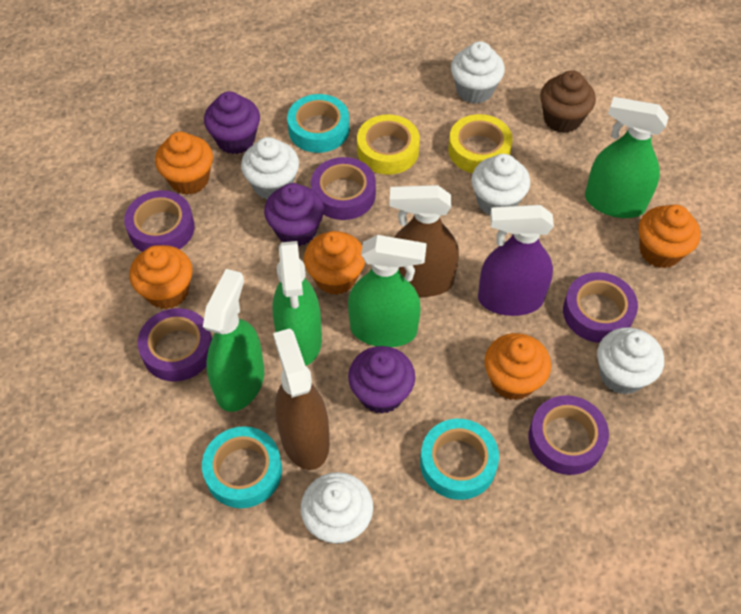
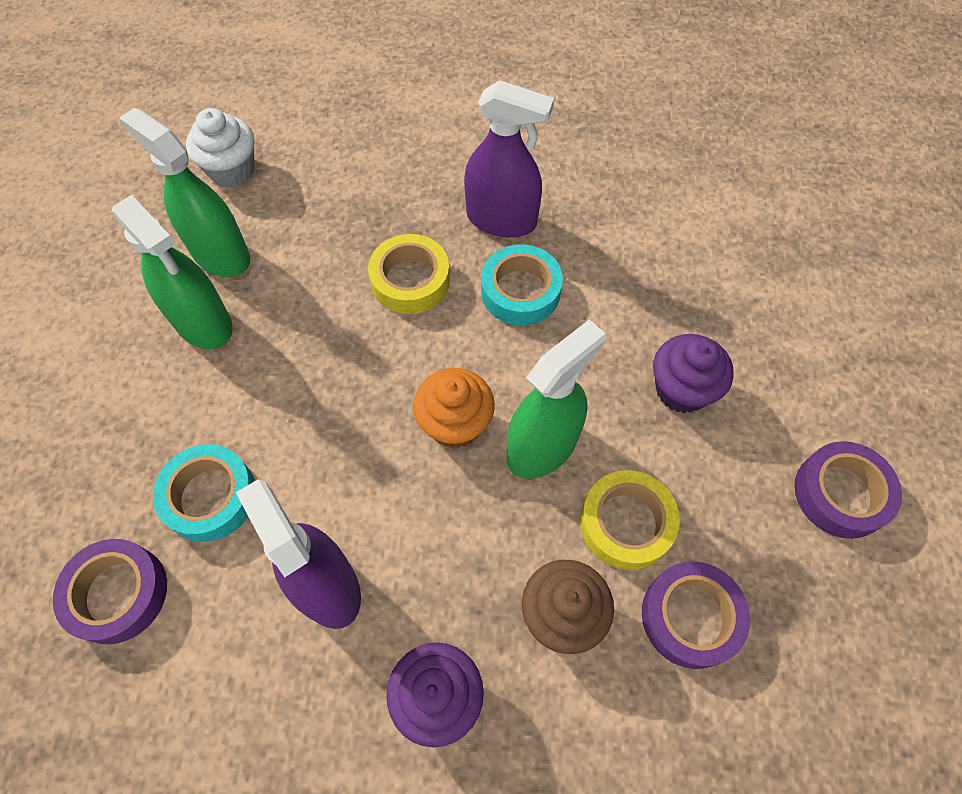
brown spray bottle: 2 -> 0
green spray bottle: 4 -> 3
orange cupcake: 5 -> 1
purple cupcake: 3 -> 2
purple spray bottle: 1 -> 2
purple tape: 5 -> 3
turquoise tape: 3 -> 2
white cupcake: 5 -> 1

